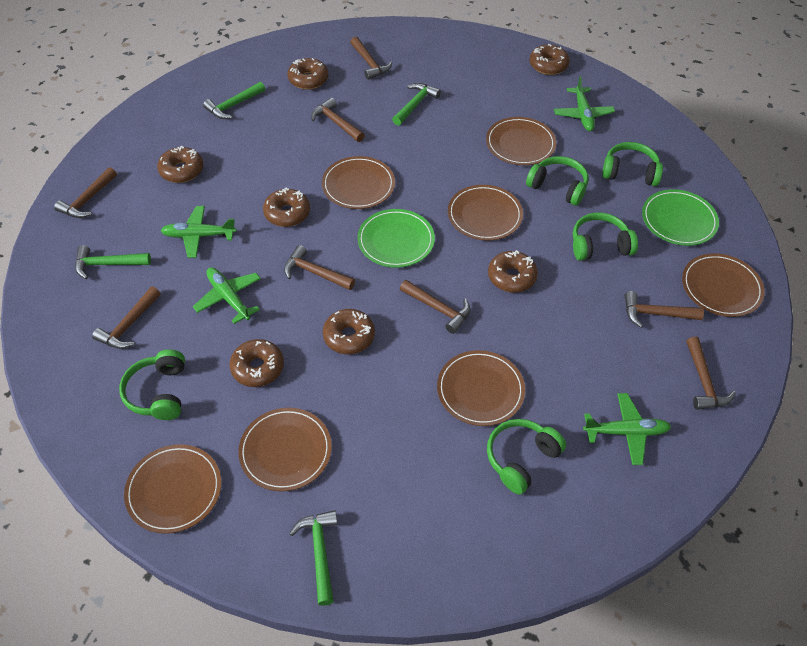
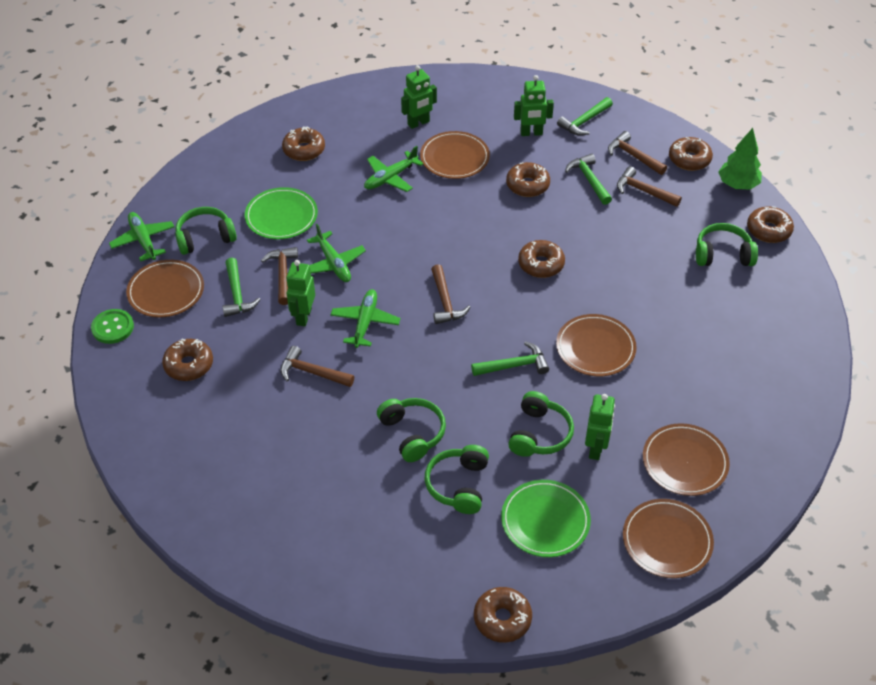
brown hammer: 8 -> 5
brown plate: 7 -> 5
green button: 0 -> 1
green robot: 0 -> 4
green tree: 0 -> 1

